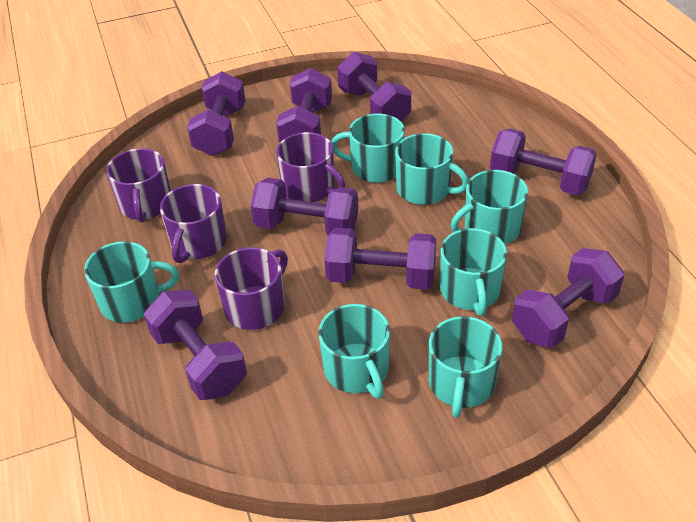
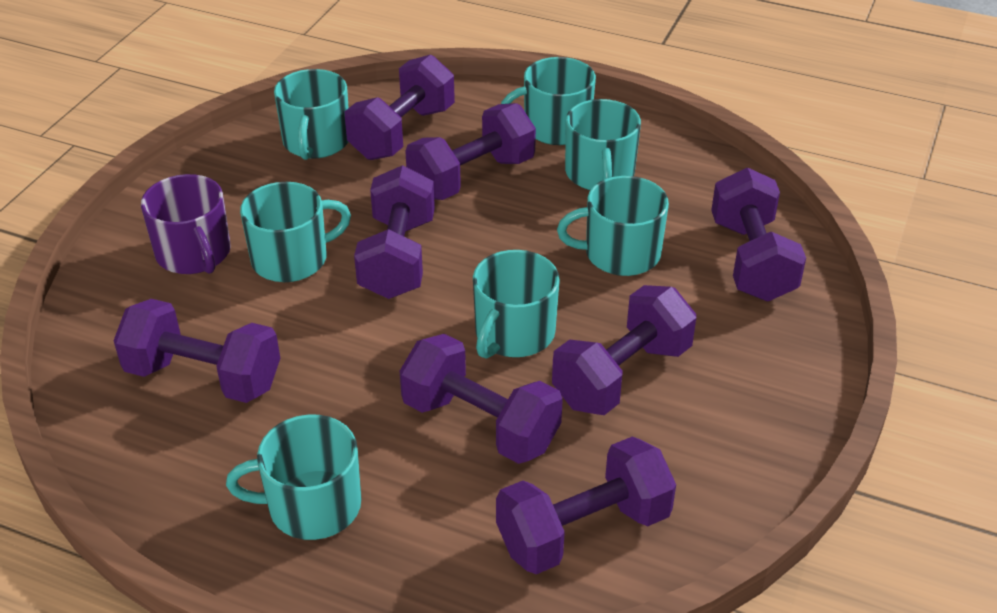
purple mug: 4 -> 1

